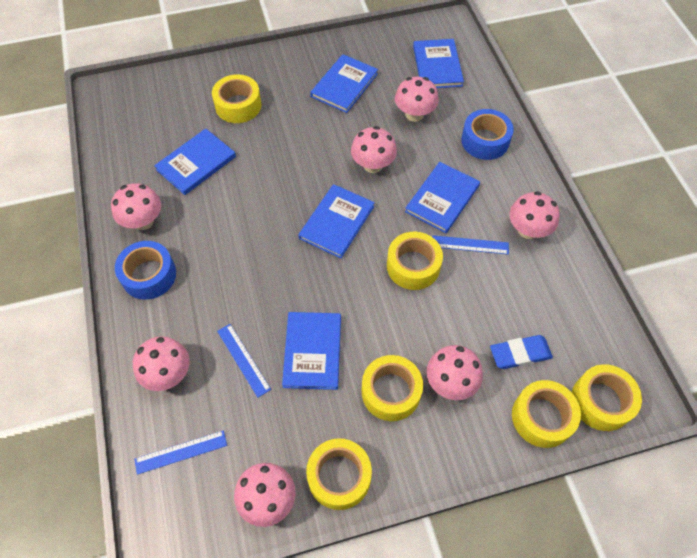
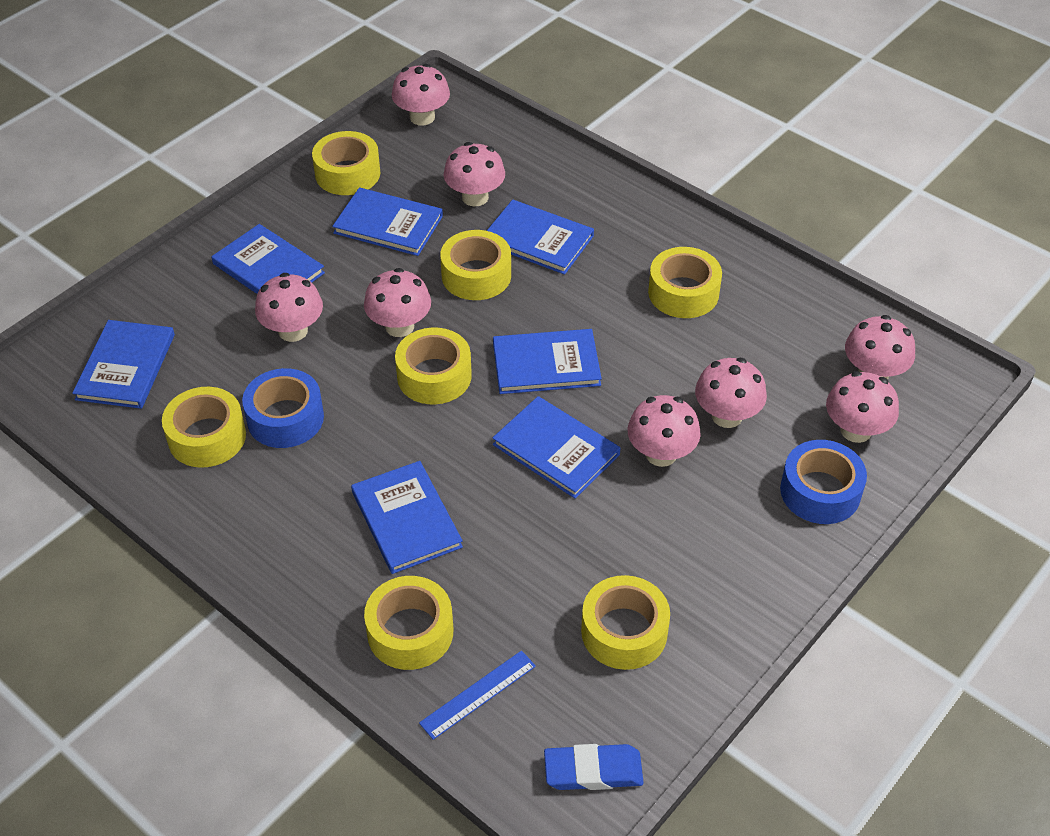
blue book: 6 -> 7
blue ruler: 3 -> 1
pink mushroom: 7 -> 8
yellow tape: 6 -> 7

